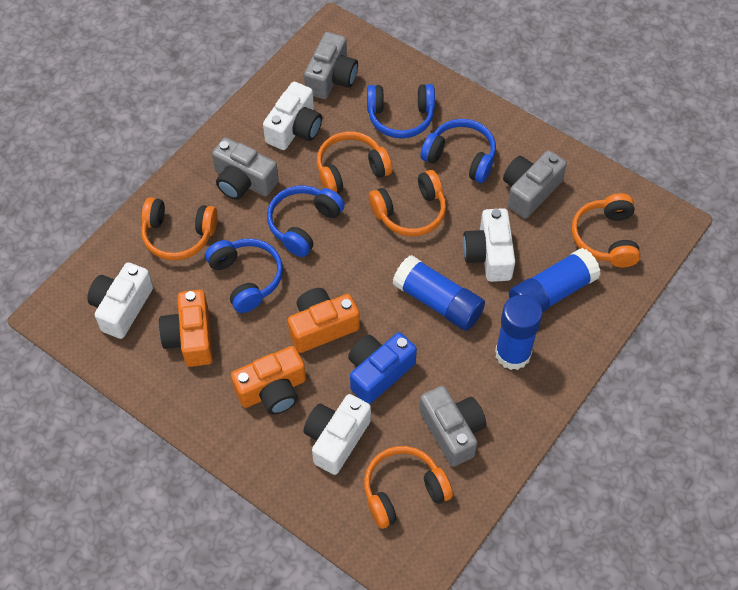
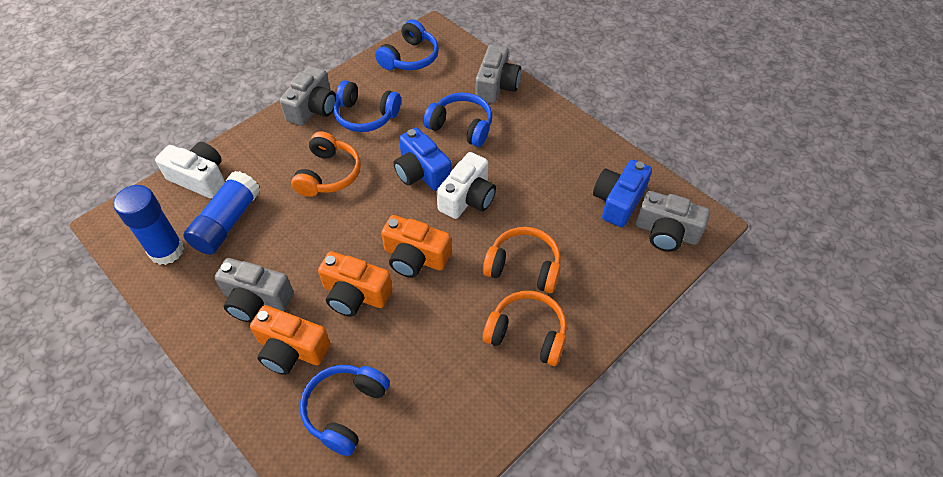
blue camera: 1 -> 2
blue glue stick: 3 -> 2
orange headphones: 5 -> 3
white camera: 4 -> 2

